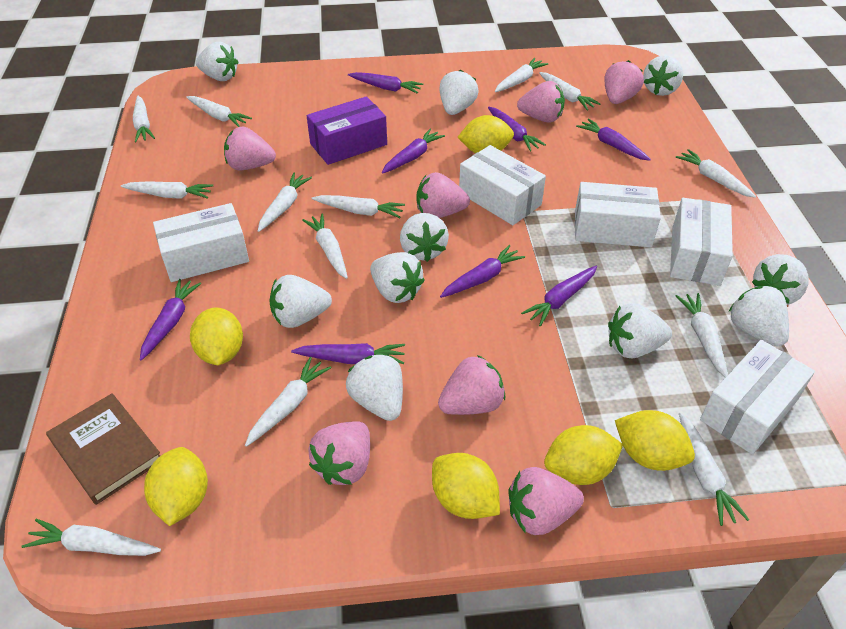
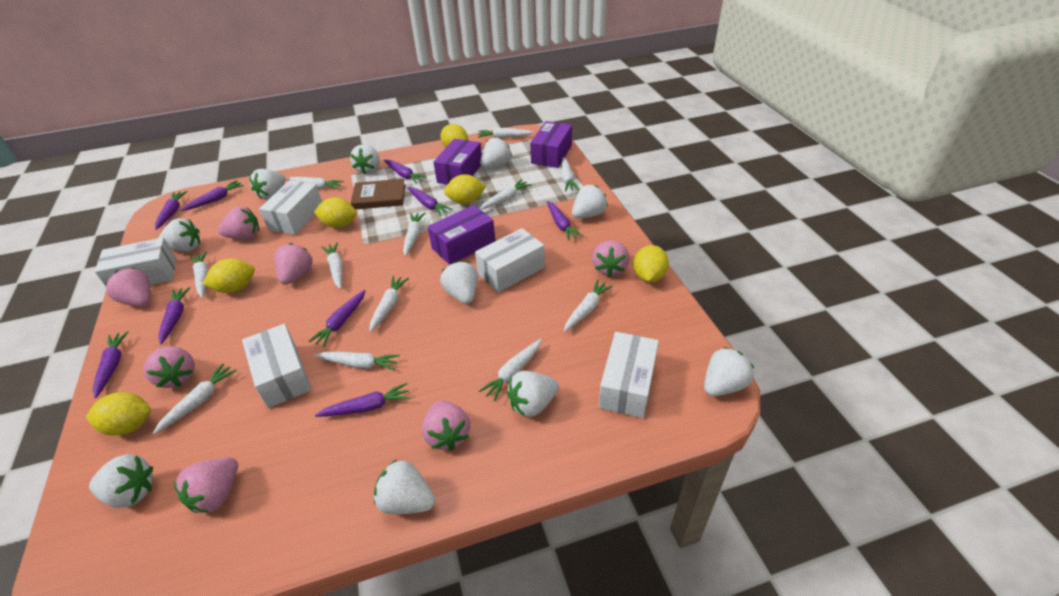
purple box: 1 -> 3
purple carrot: 8 -> 9
white carrot: 13 -> 12

